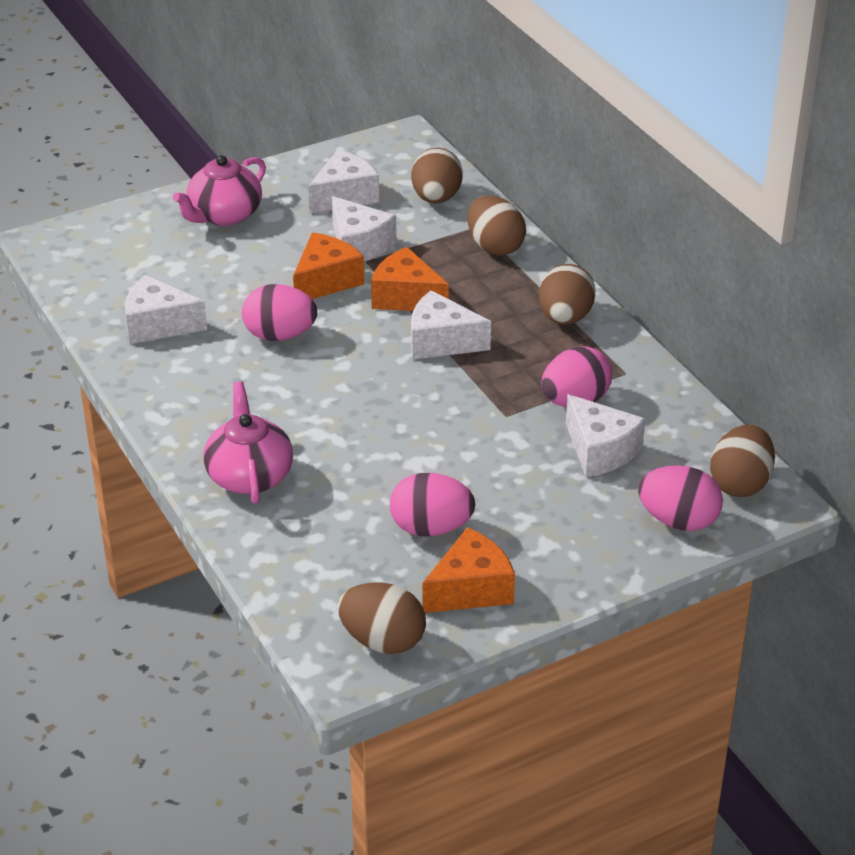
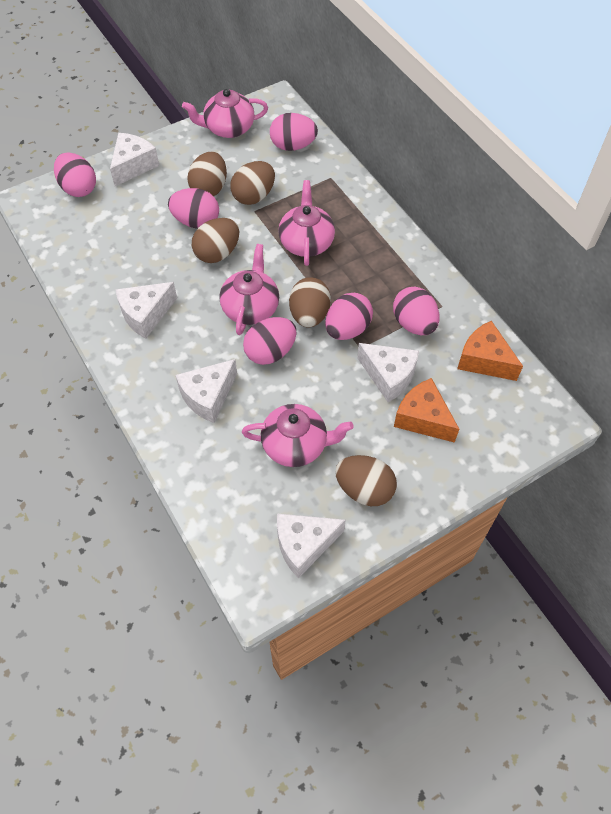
orange cheese: 3 -> 2
pink egg: 4 -> 6
pink teapot: 2 -> 4

